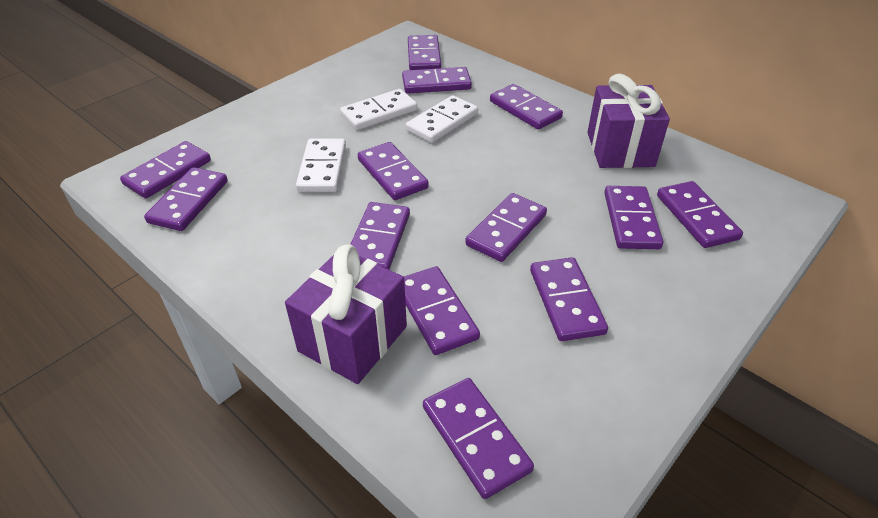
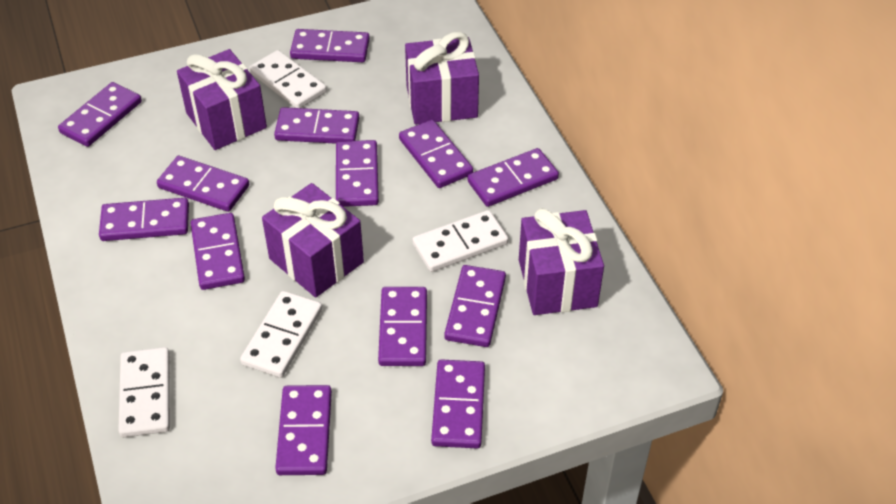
purple gift: 2 -> 4
white domino: 3 -> 4

